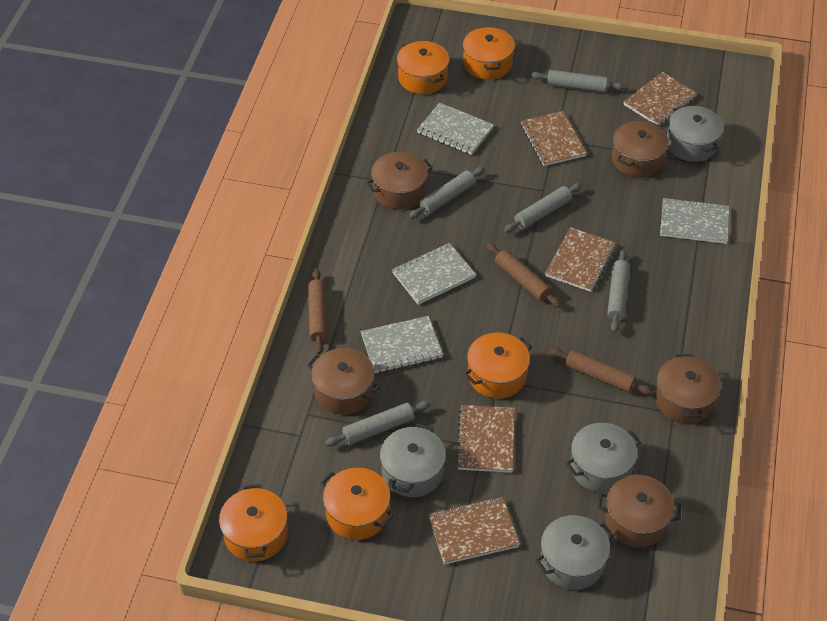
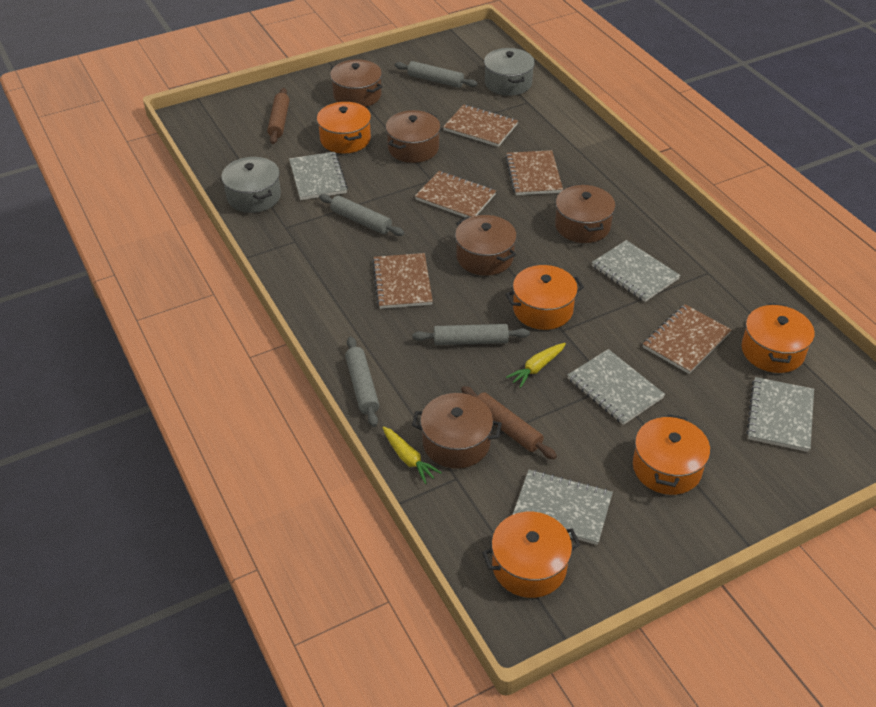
brown rolling pin: 3 -> 2
grey notebook: 4 -> 5
grey pot: 4 -> 2
grey rolling pin: 5 -> 4
yellow carrot: 0 -> 2

